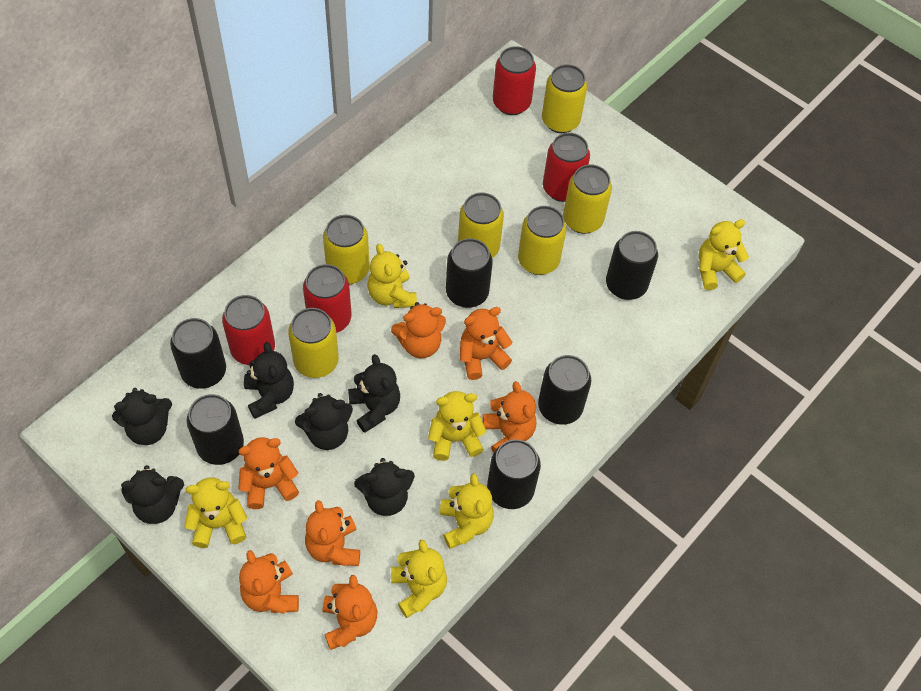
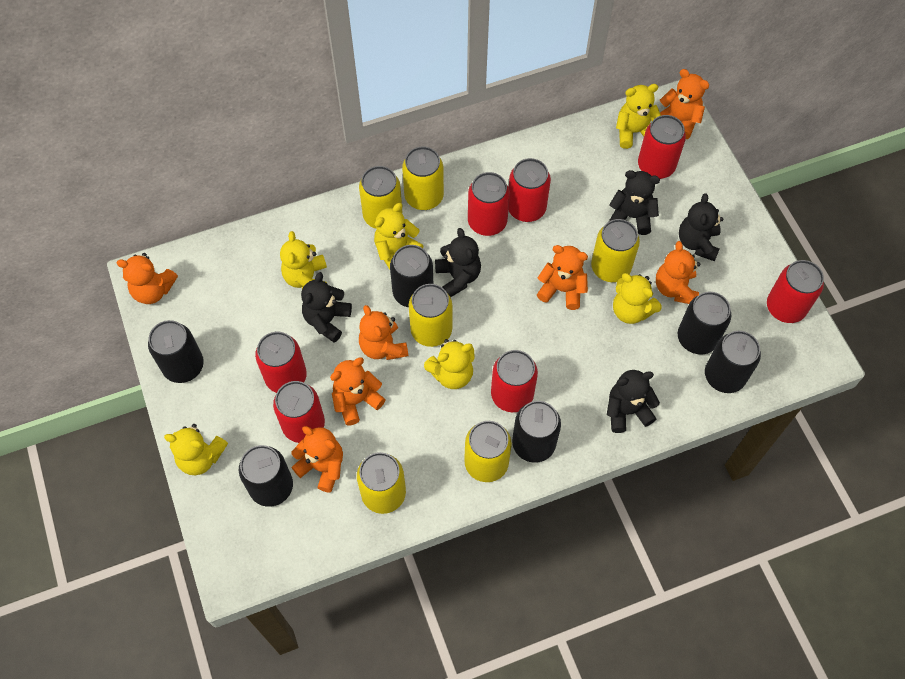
black teddy bear: 6 -> 5
red can: 4 -> 7

